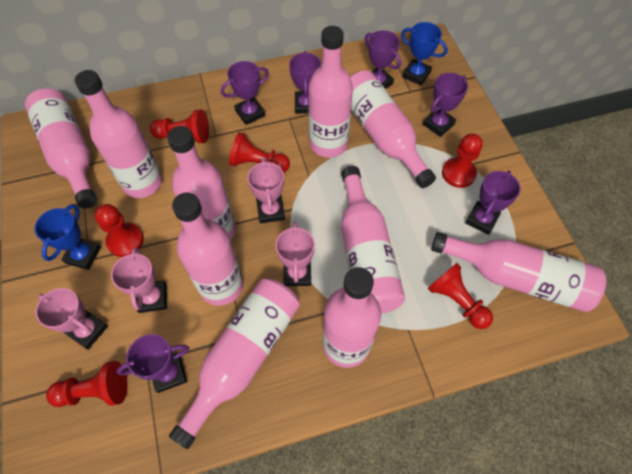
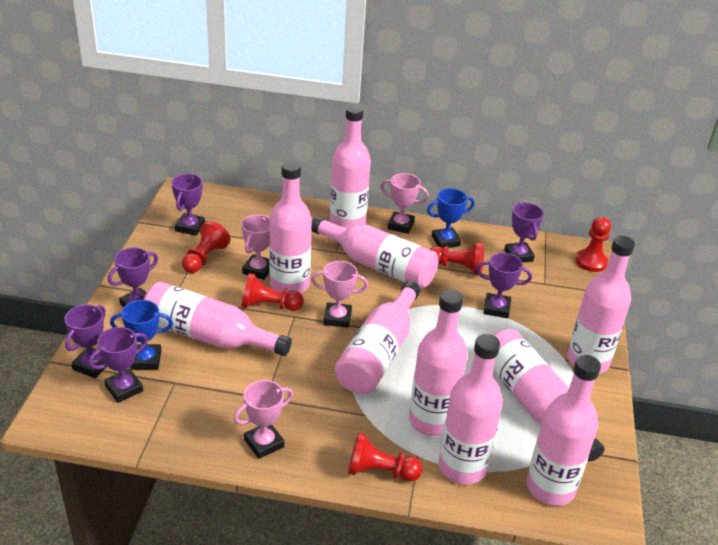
red pawn: 6 -> 5

